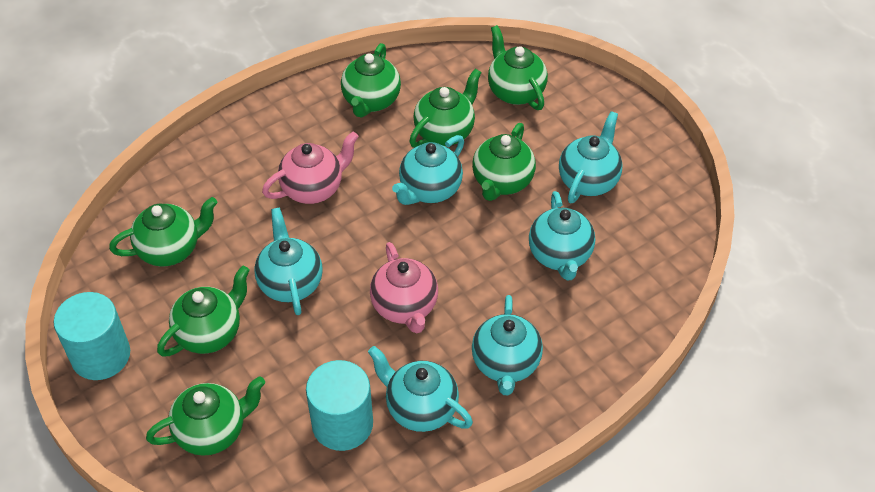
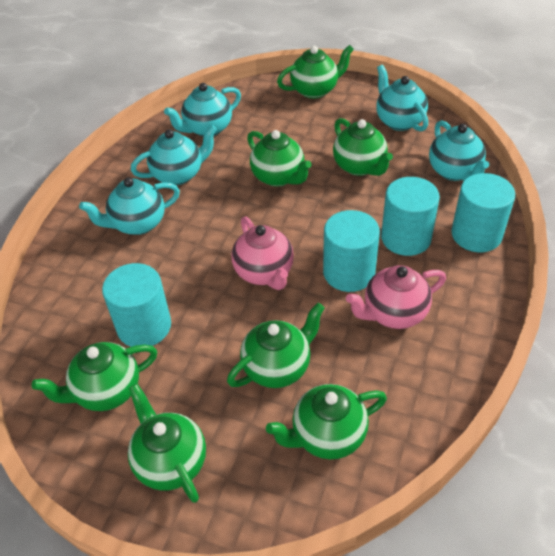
turquoise cylinder: 2 -> 4
turquoise teapot: 6 -> 5

